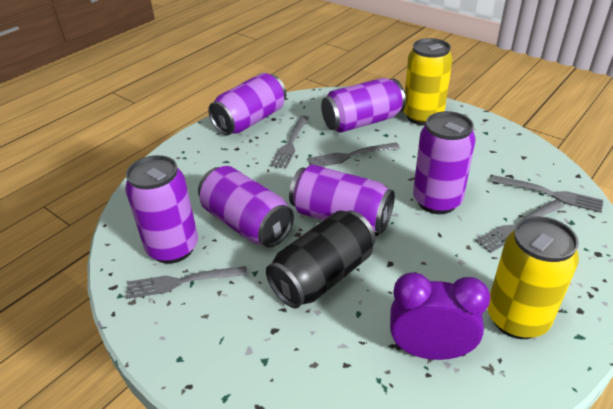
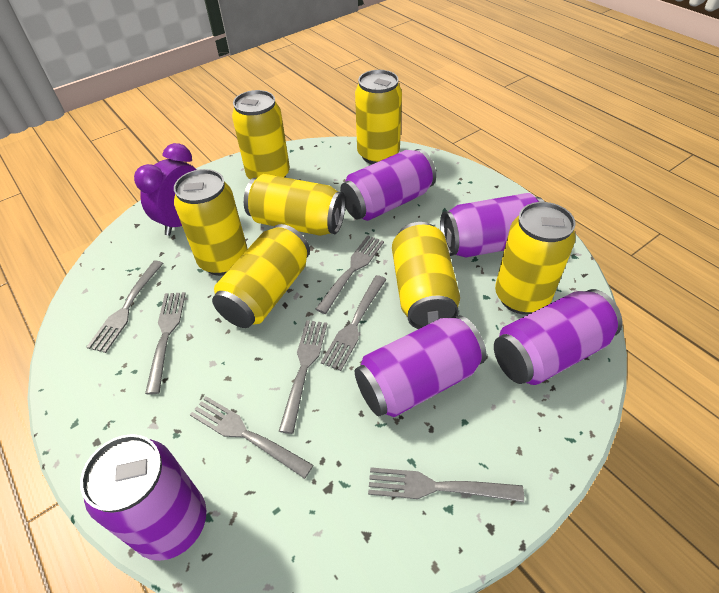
black can: 1 -> 0
grey fork: 5 -> 7
purple can: 6 -> 5
yellow can: 2 -> 7

